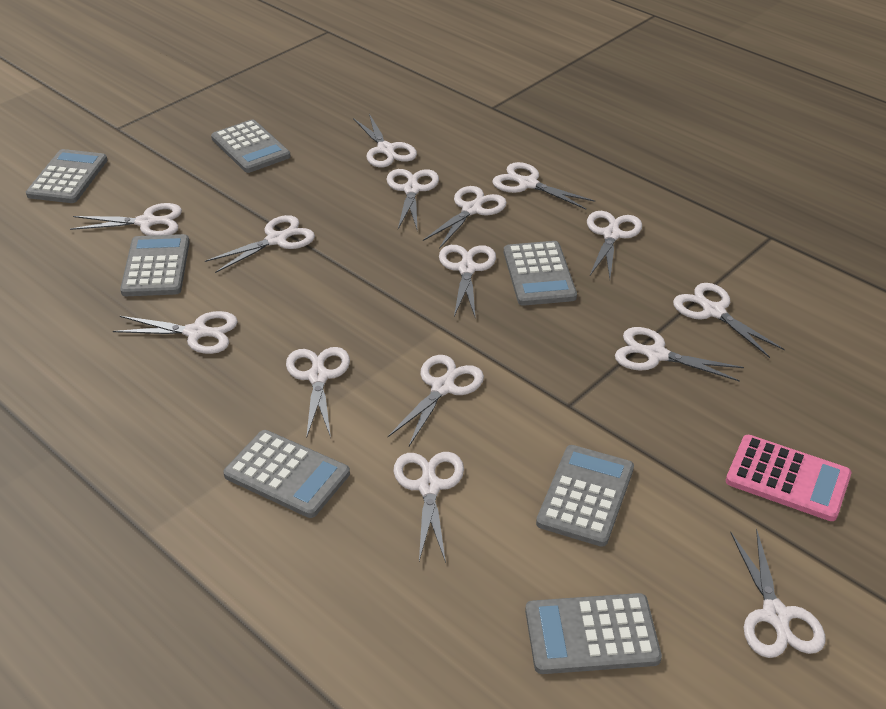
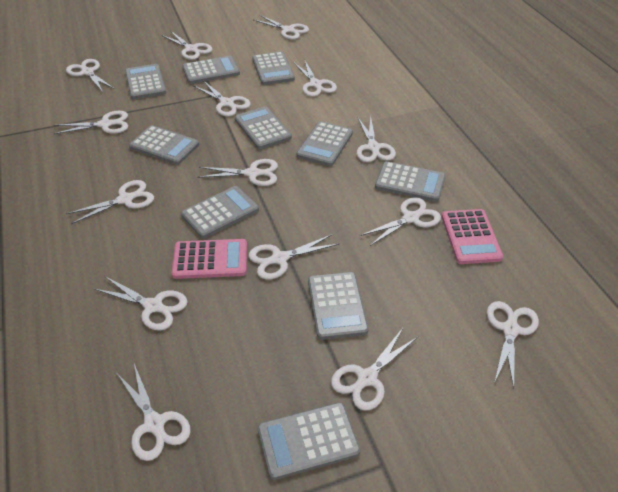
grey calculator: 7 -> 10
pink calculator: 1 -> 2

